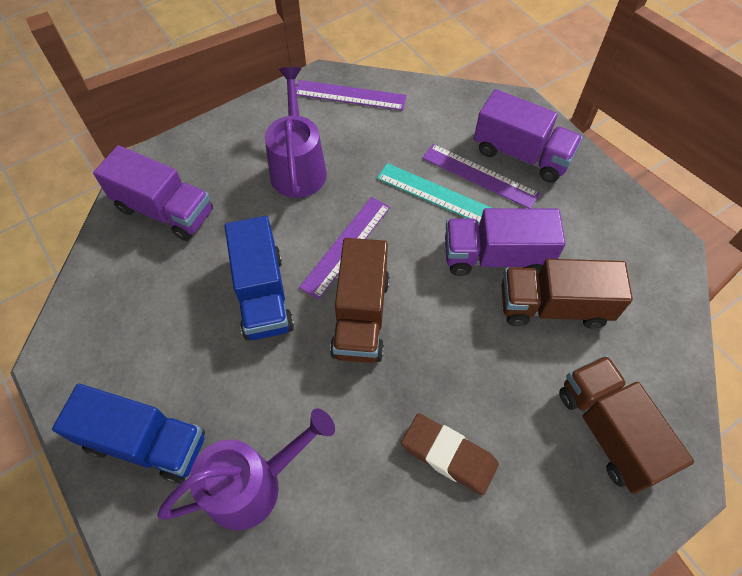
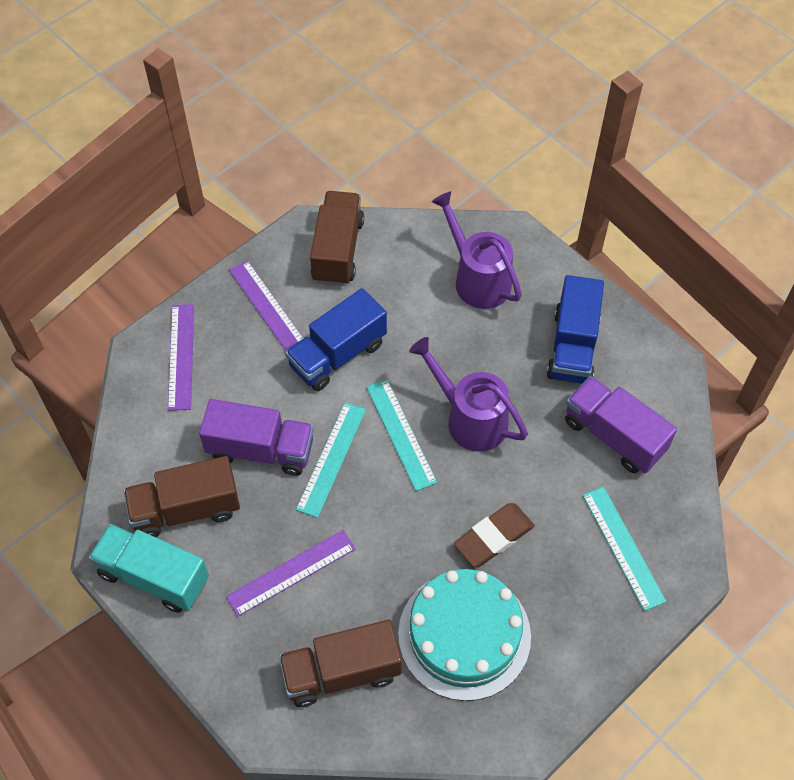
purple truck: 3 -> 2
turquoise cake: 0 -> 1
turquoise ruler: 1 -> 3
turquoise truck: 0 -> 1

